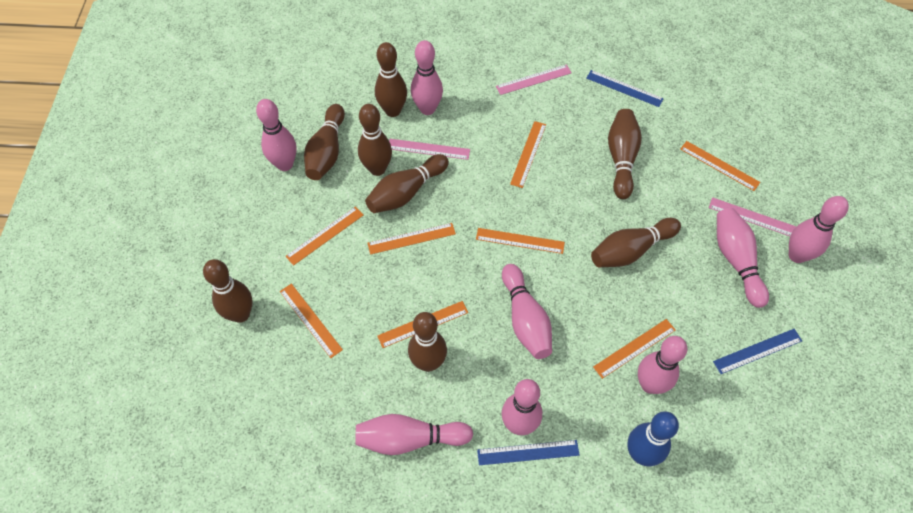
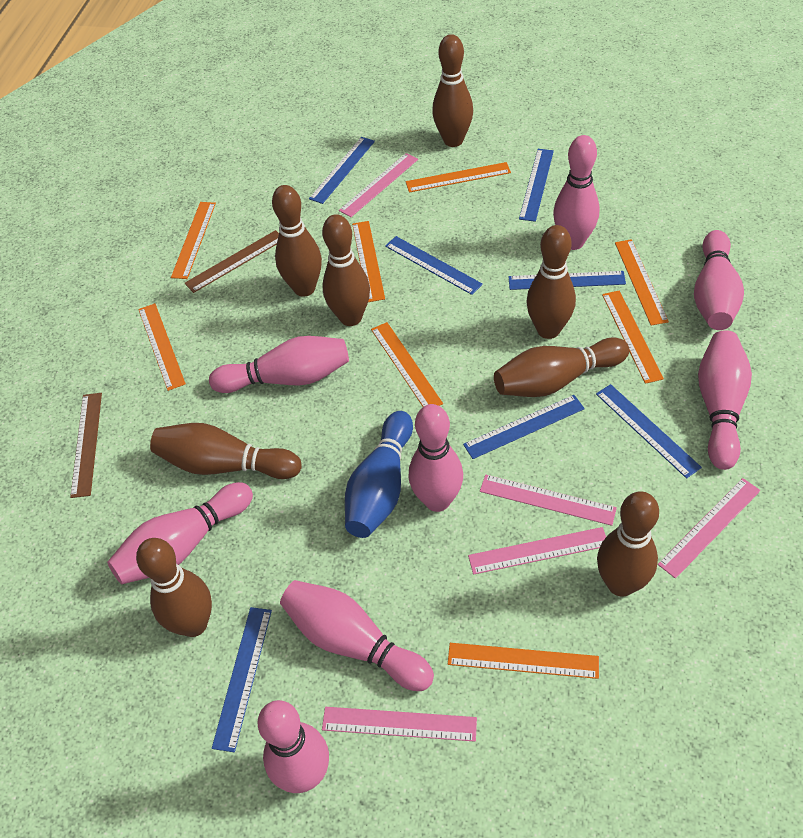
blue ruler: 3 -> 7
brown ruler: 0 -> 2
pink ruler: 3 -> 5

